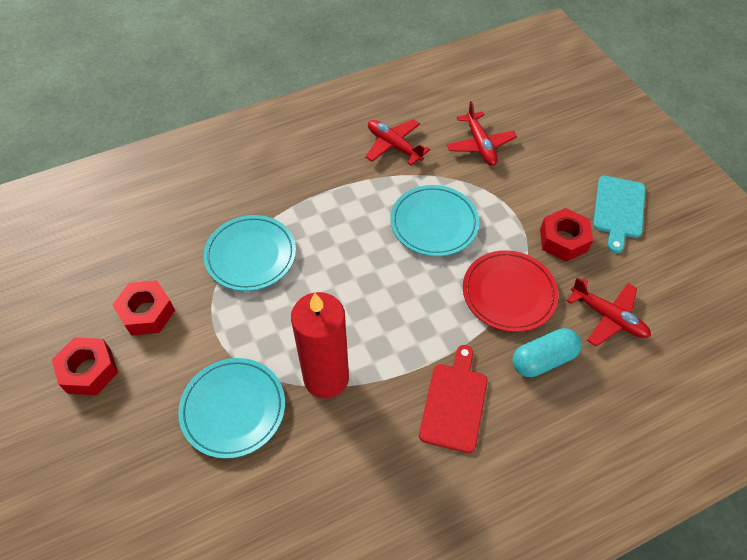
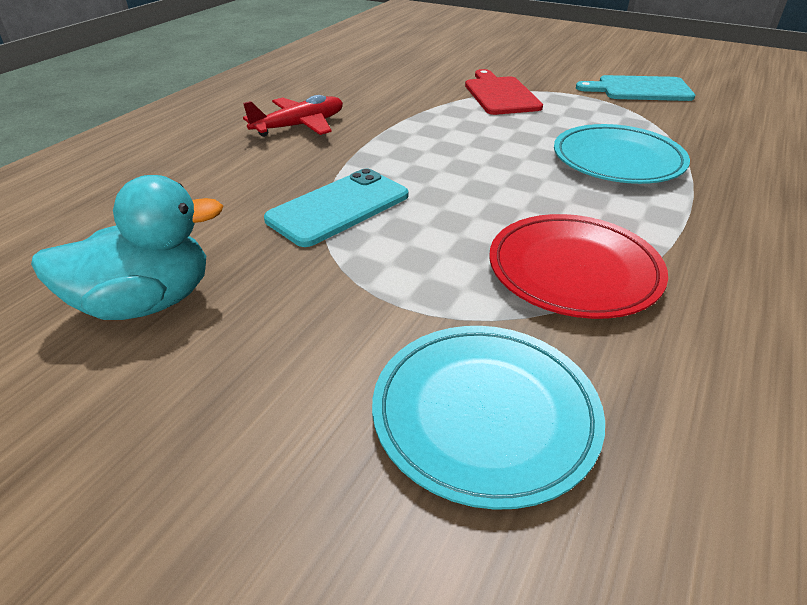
red candle: 1 -> 0
red nut: 3 -> 0
red plane: 3 -> 1
turquoise capsule: 1 -> 0
turquoise duck: 0 -> 1
turquoise phone: 0 -> 1
turquoise plate: 3 -> 2

